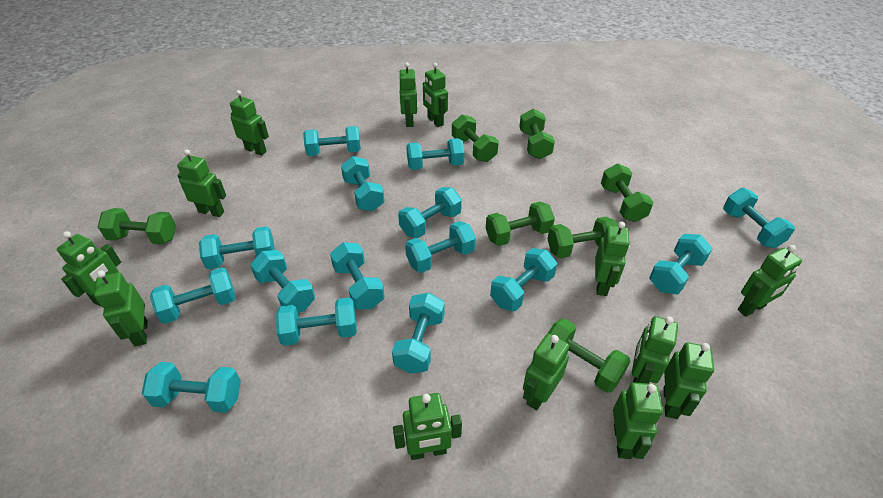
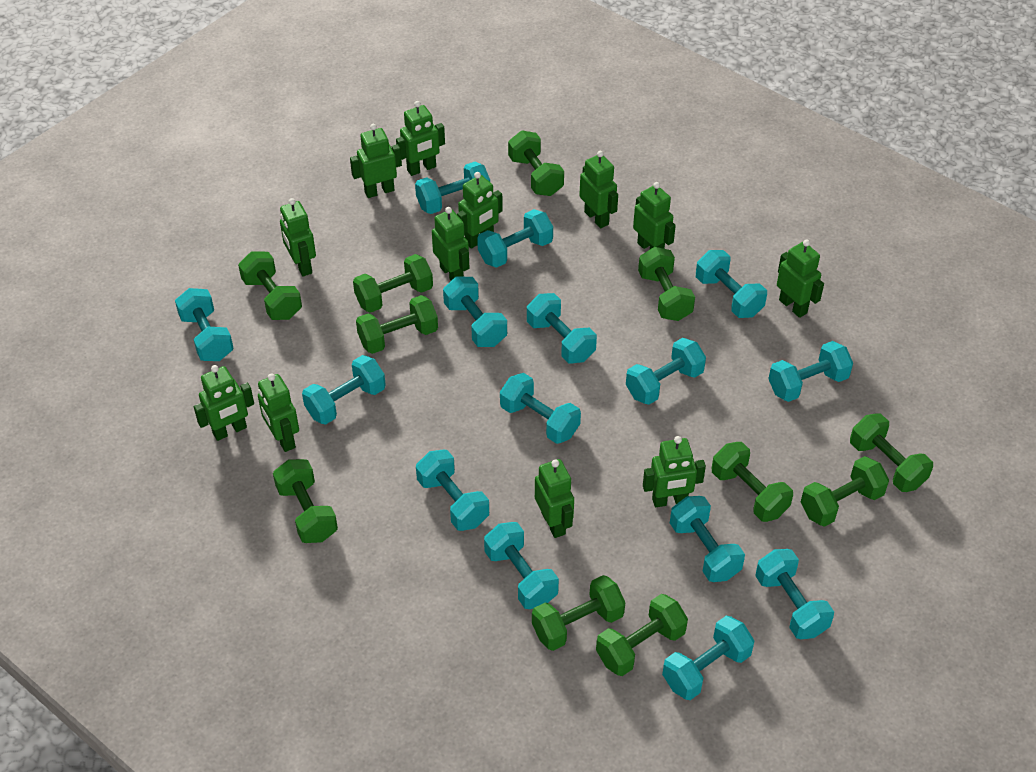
green dumbbell: 7 -> 11
green robot: 13 -> 12

